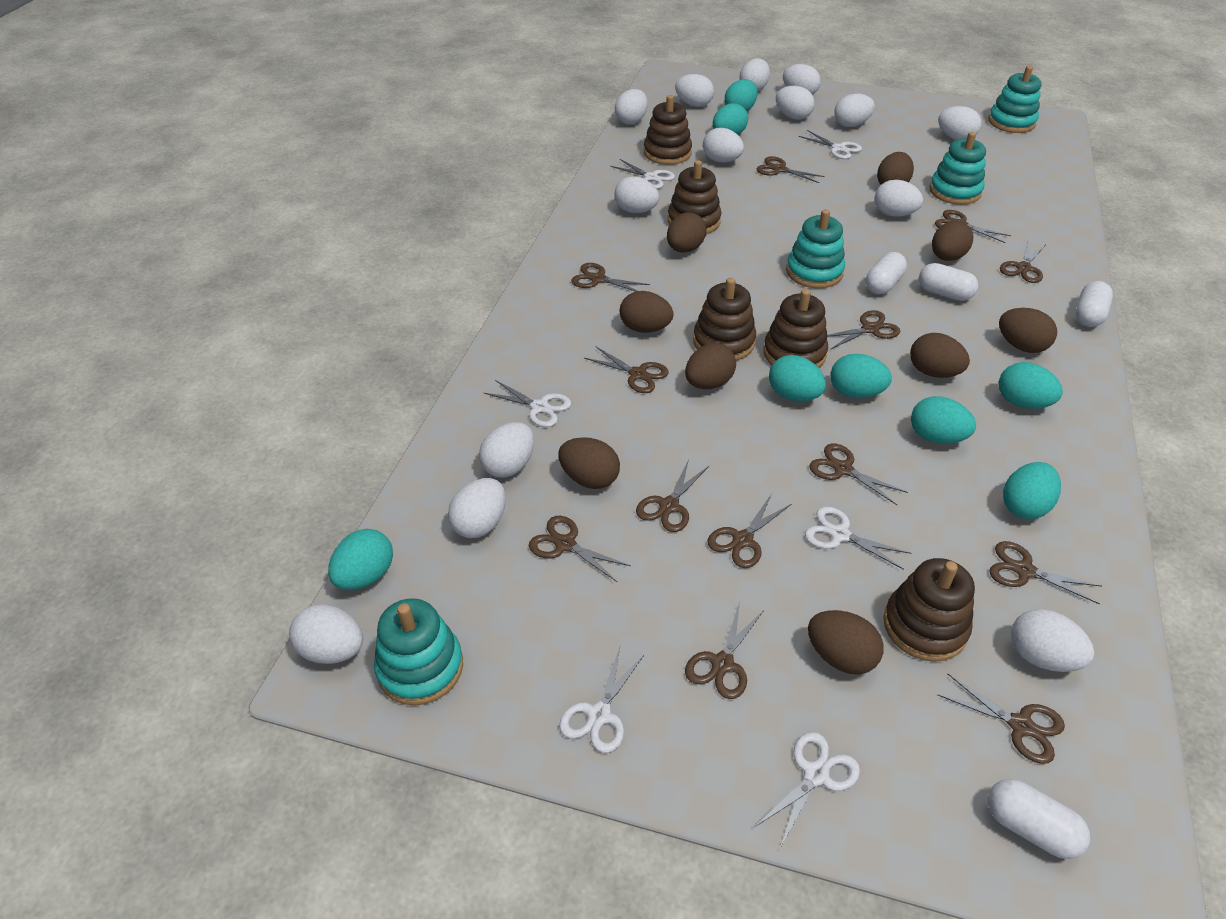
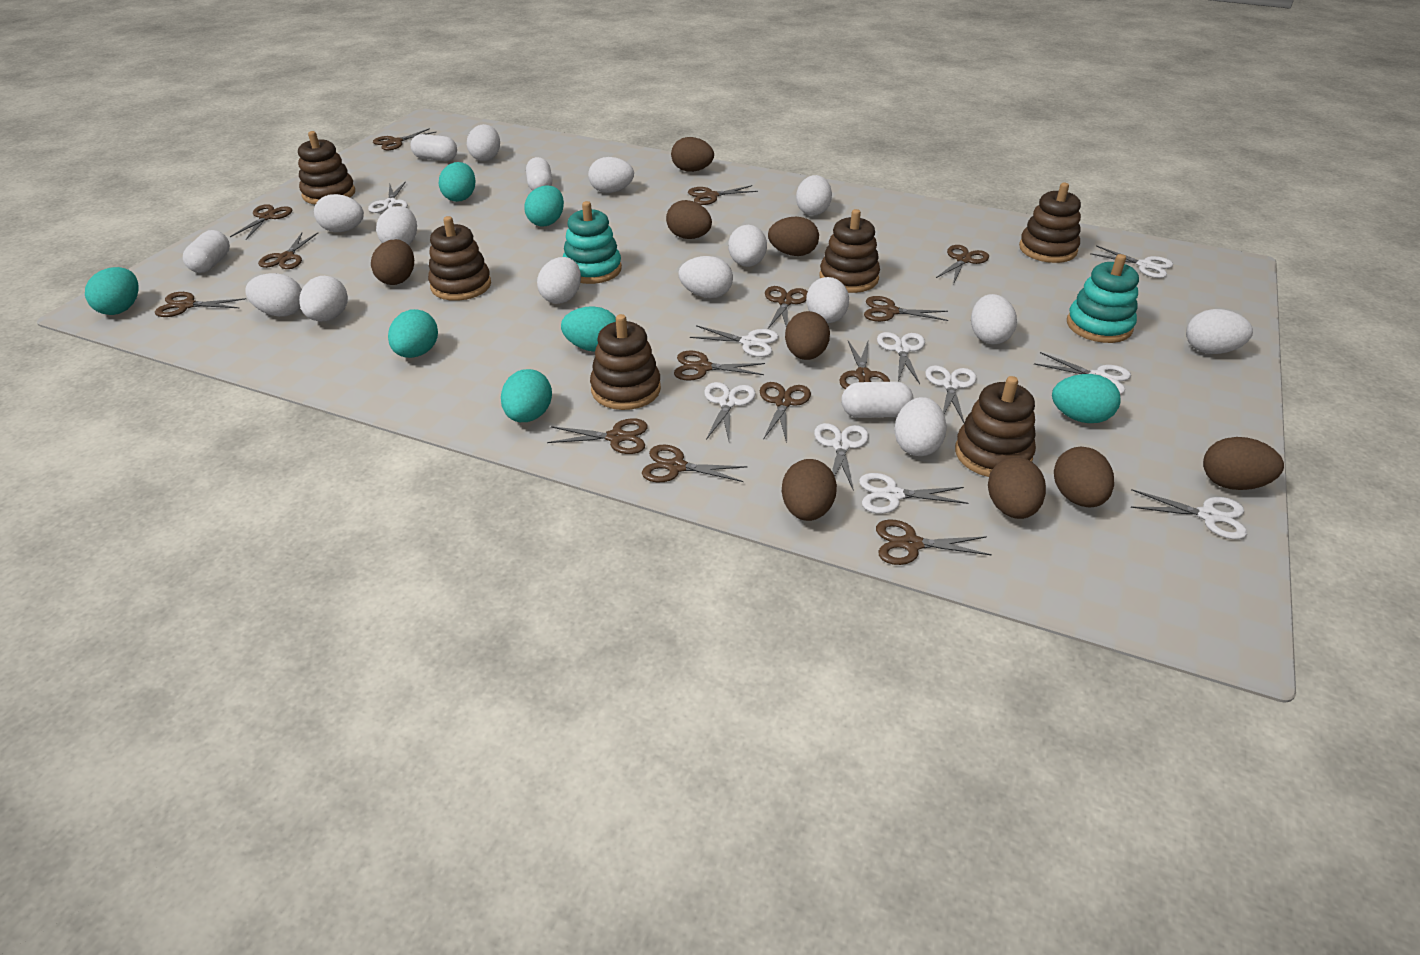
brown scissors: 13 -> 14
brown stacking toy: 5 -> 6
turquoise egg: 8 -> 7
turquoise stacking toy: 4 -> 2
white scissors: 6 -> 10

